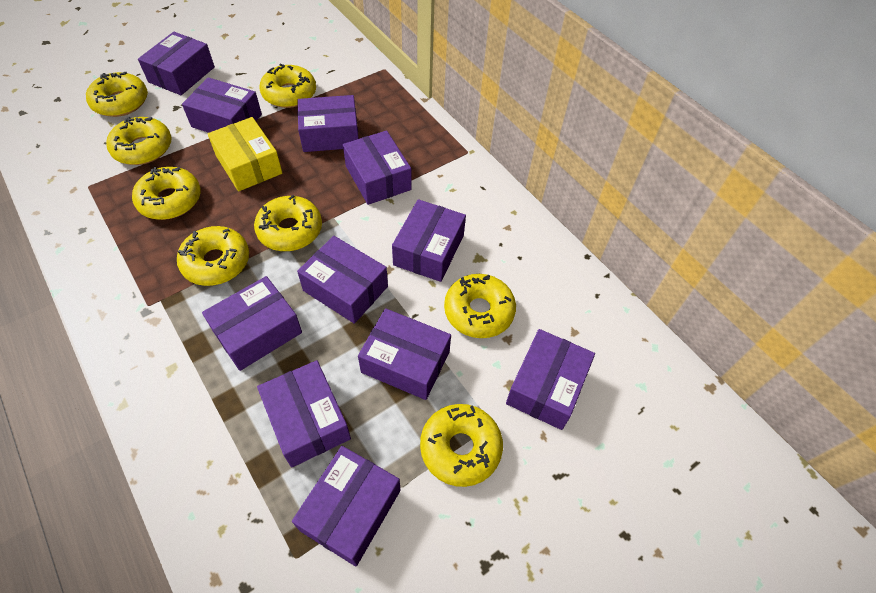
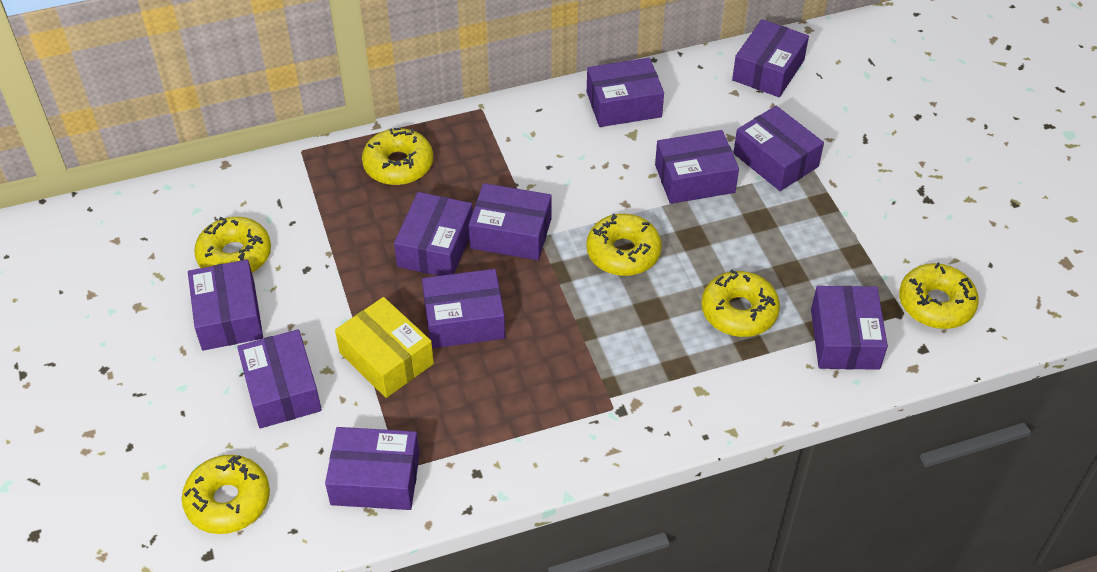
yellow donut: 8 -> 6

